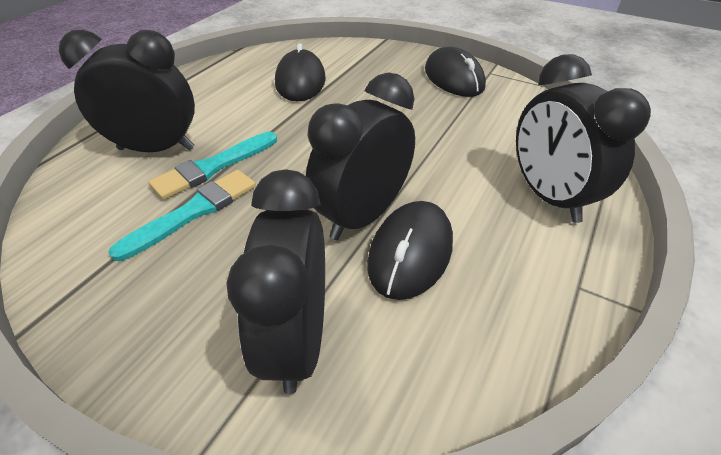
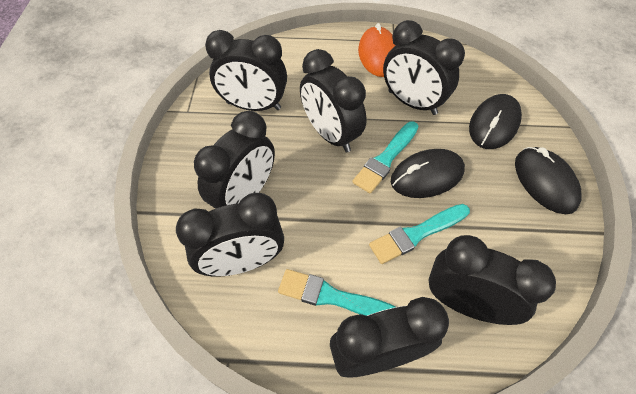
black clock: 4 -> 7
orange mouse: 0 -> 1
turquoise brush: 2 -> 3

